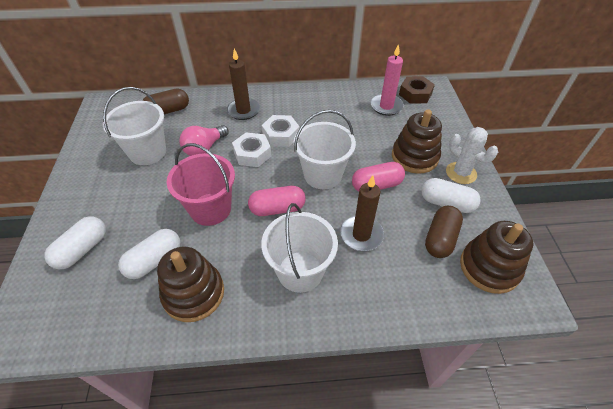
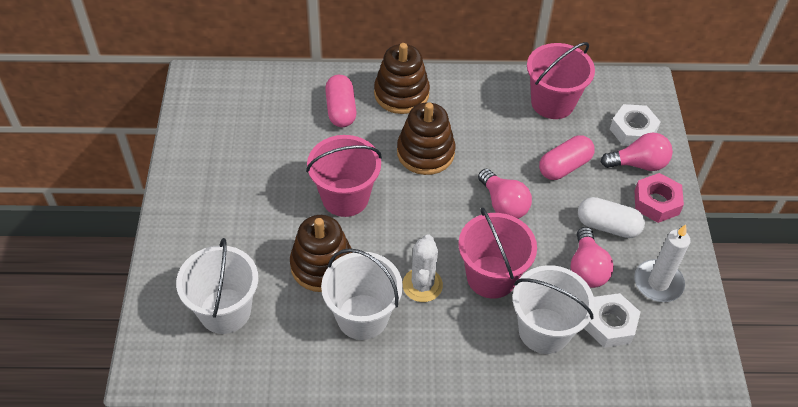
brown candle: 2 -> 0
brown capsule: 2 -> 0
brown nut: 1 -> 0
pink bucket: 1 -> 3
pink candle: 1 -> 0
pink light bulb: 1 -> 3
pink nut: 0 -> 1
white candle: 0 -> 1
white capsule: 3 -> 1

